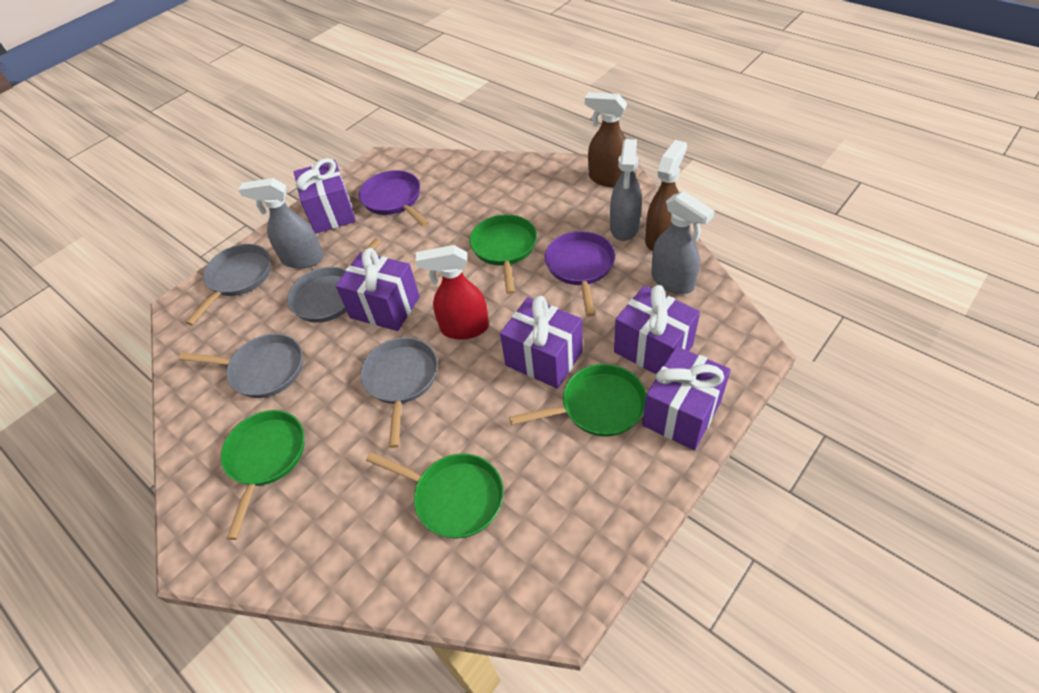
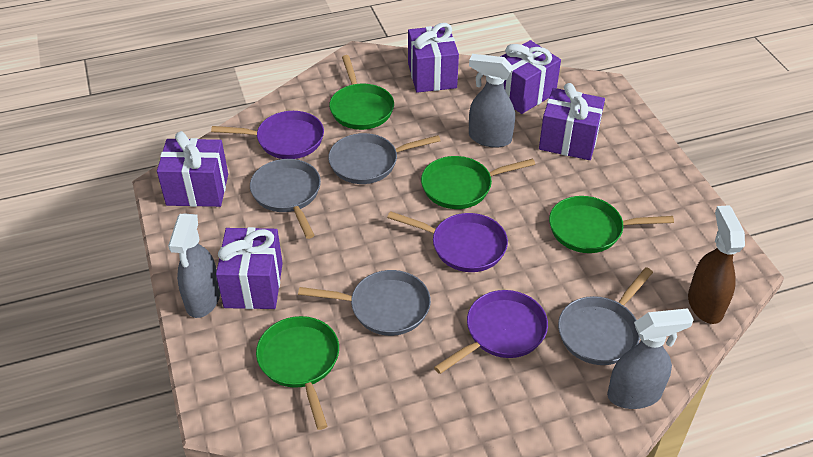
brown spray bottle: 2 -> 1
purple pan: 2 -> 3
red spray bottle: 1 -> 0

